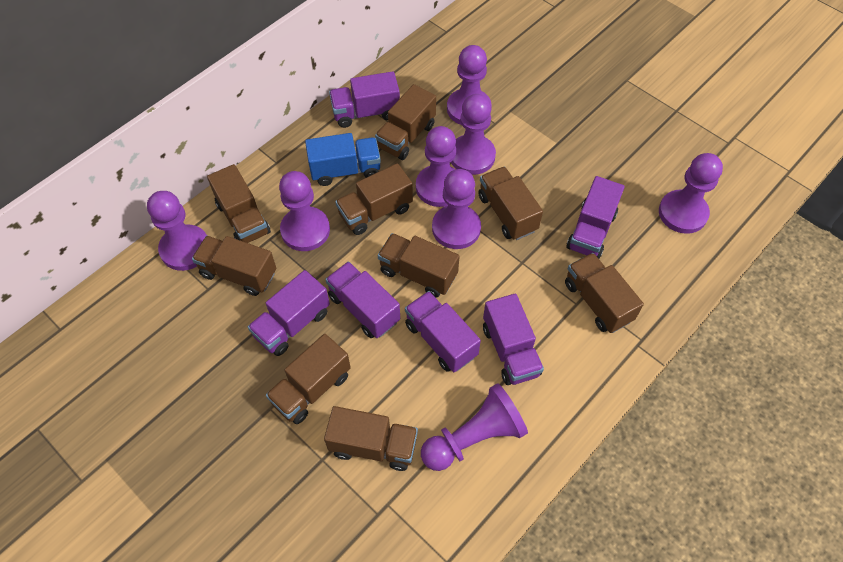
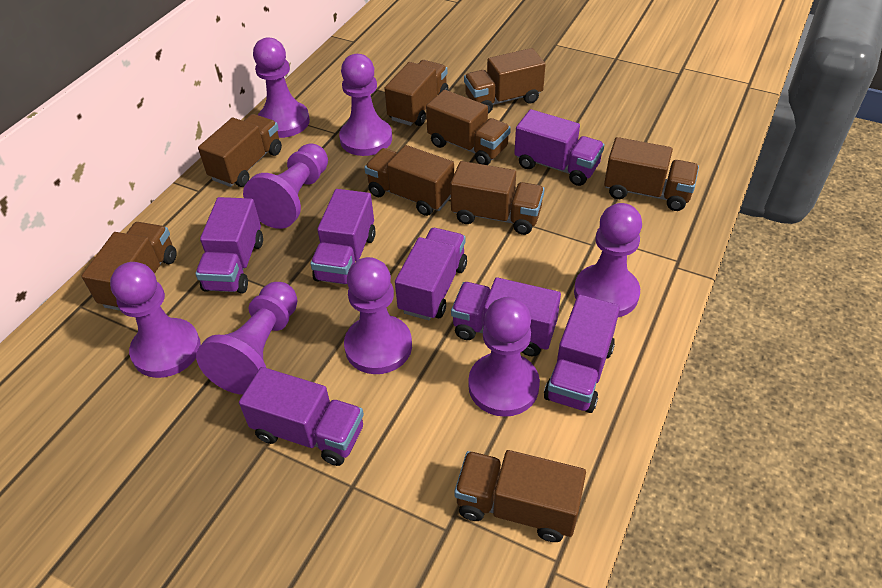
blue truck: 1 -> 0
purple truck: 6 -> 7

